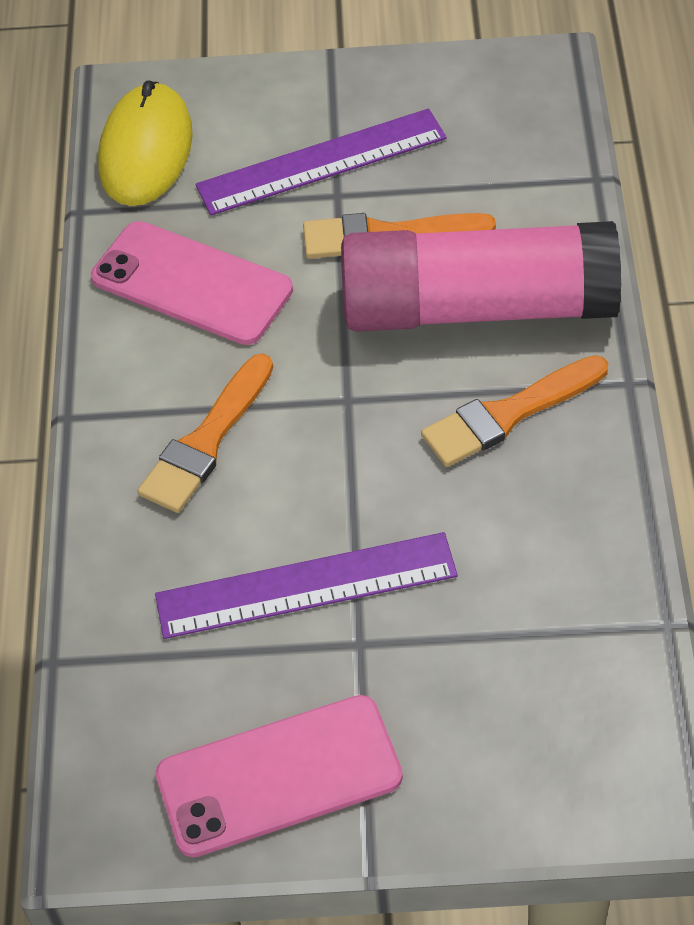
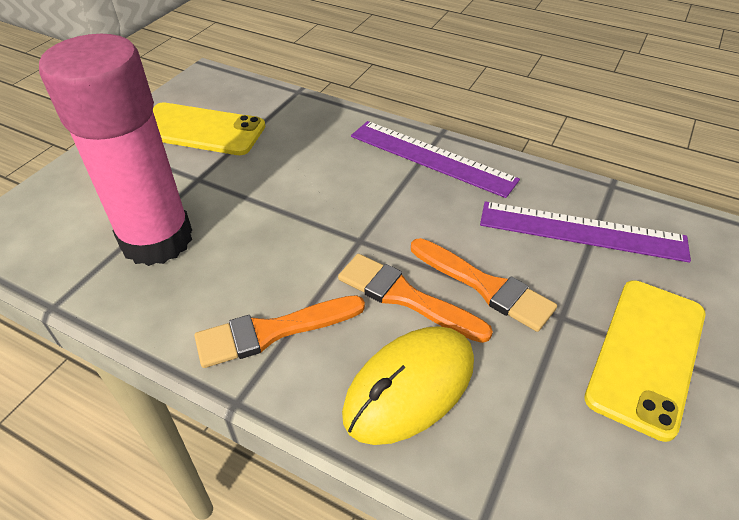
pink phone: 2 -> 0
yellow phone: 0 -> 2

